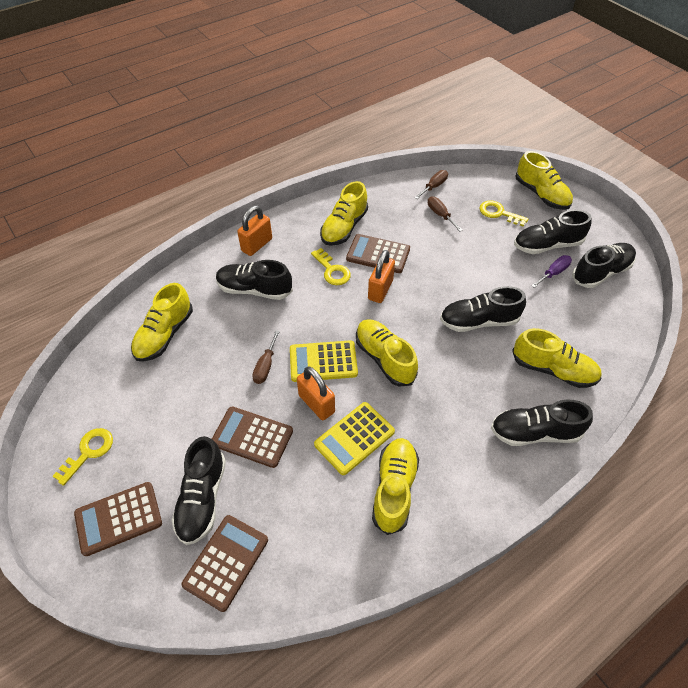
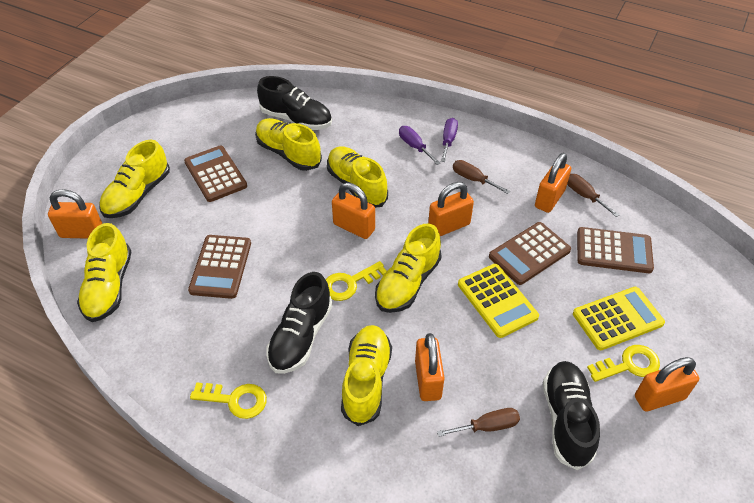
black shoe: 6 -> 3
orange padlock: 3 -> 6
purple screwdriver: 1 -> 2

